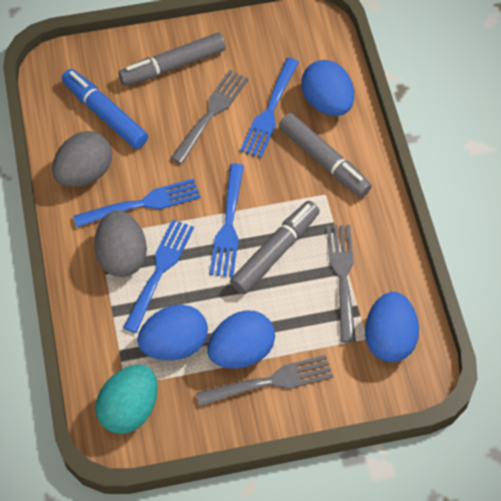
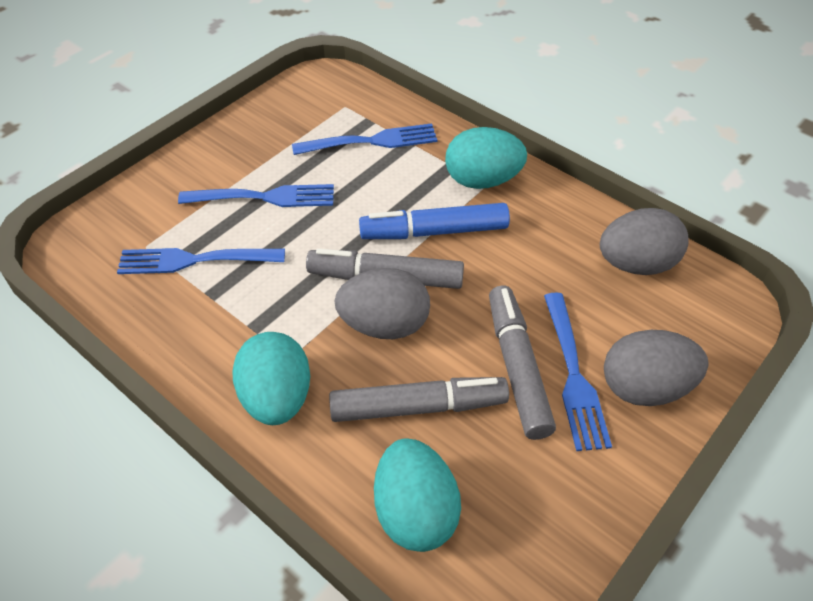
blue egg: 4 -> 0
grey egg: 2 -> 3
grey fork: 3 -> 0
turquoise egg: 1 -> 3

